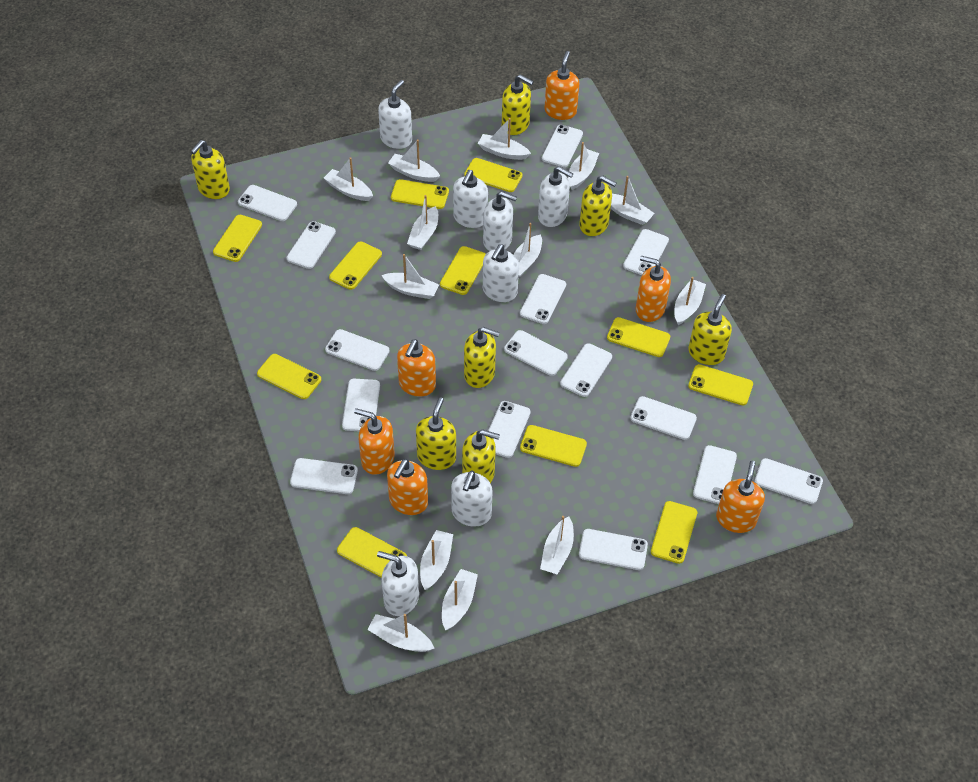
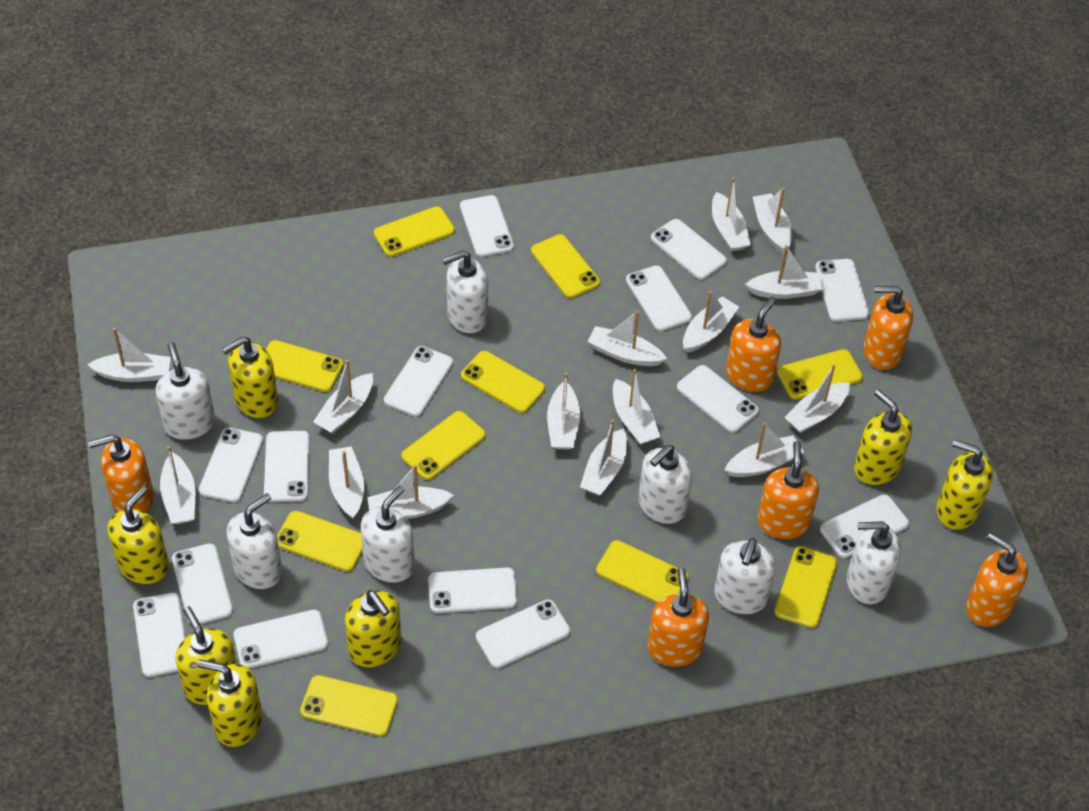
white boat: 13 -> 15
white phone: 15 -> 14
yellow phone: 11 -> 10

